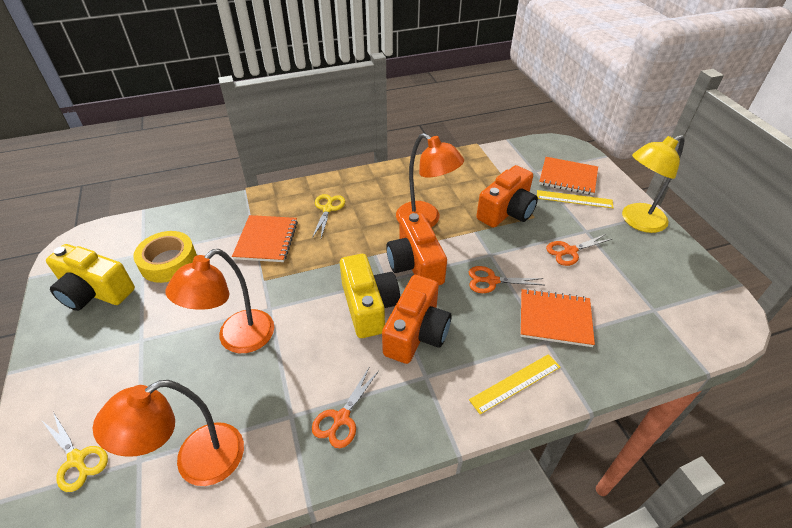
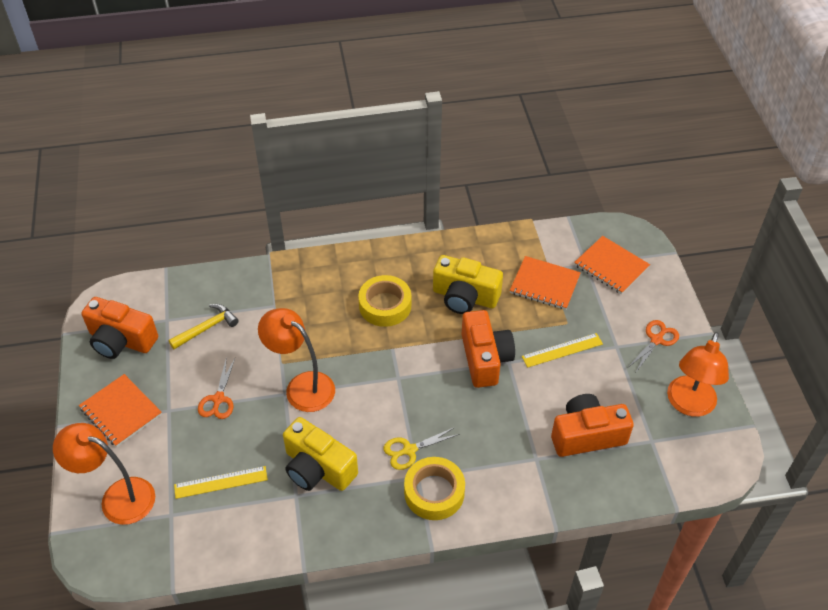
orange scissors: 3 -> 2
yellow hammer: 0 -> 1
yellow lamp: 1 -> 0
yellow scissors: 2 -> 1
yellow tape: 1 -> 2

